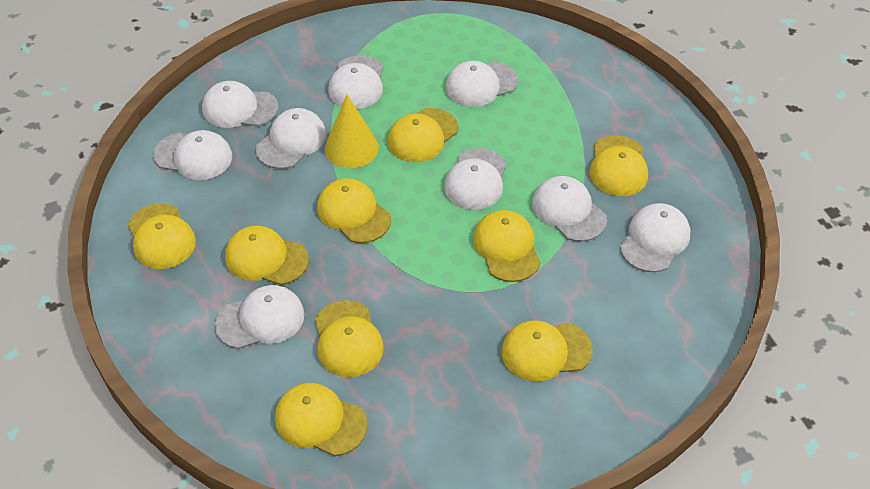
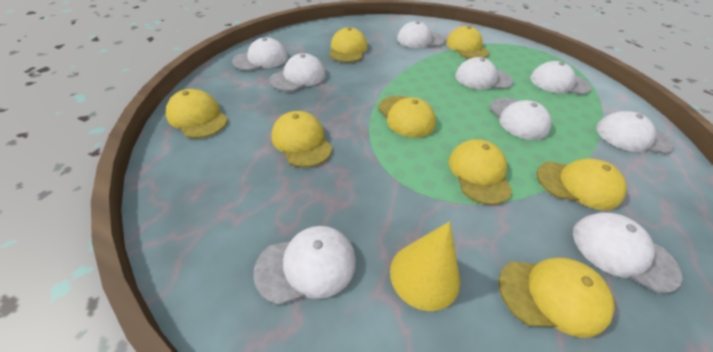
yellow cap: 9 -> 8

